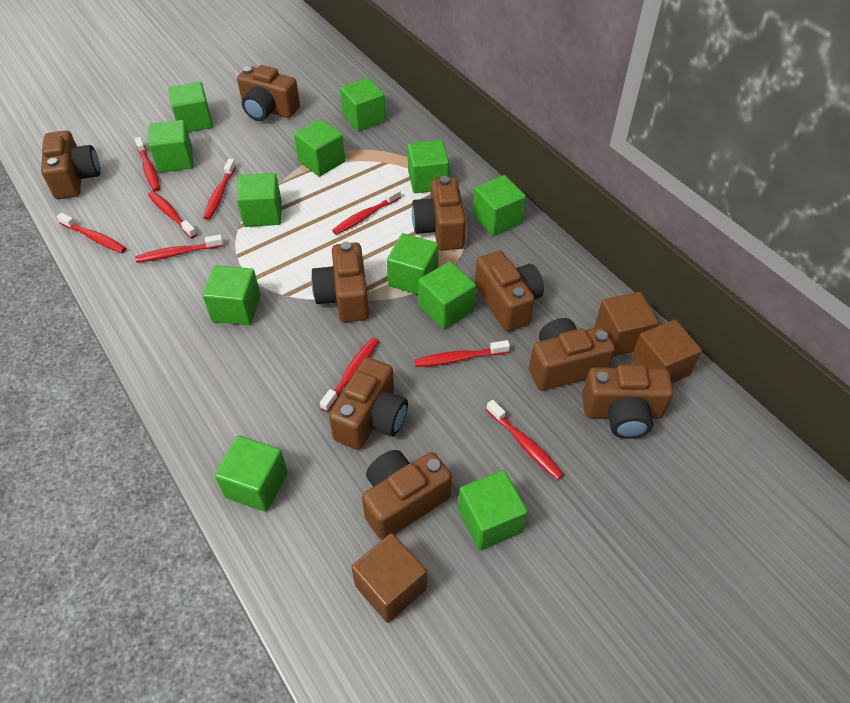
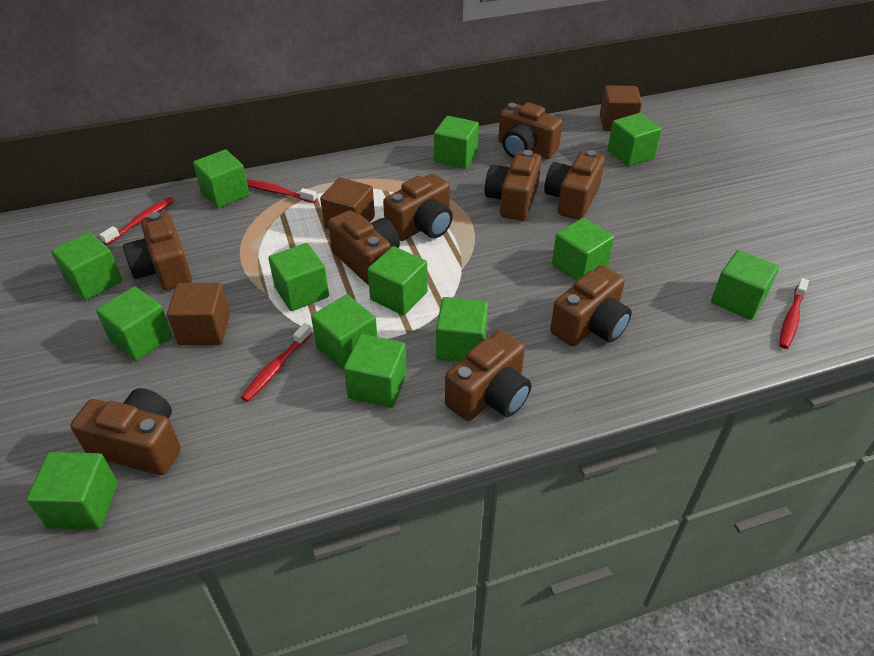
green cube: 12 -> 13
red toothbrush: 9 -> 4

